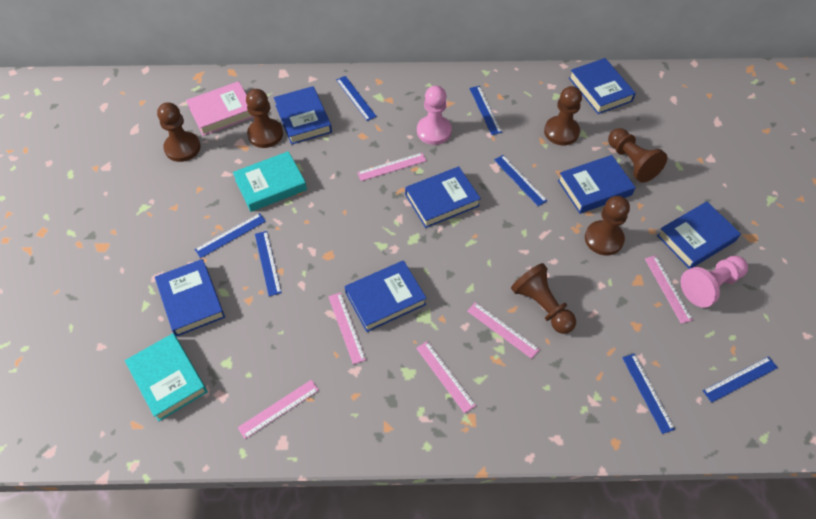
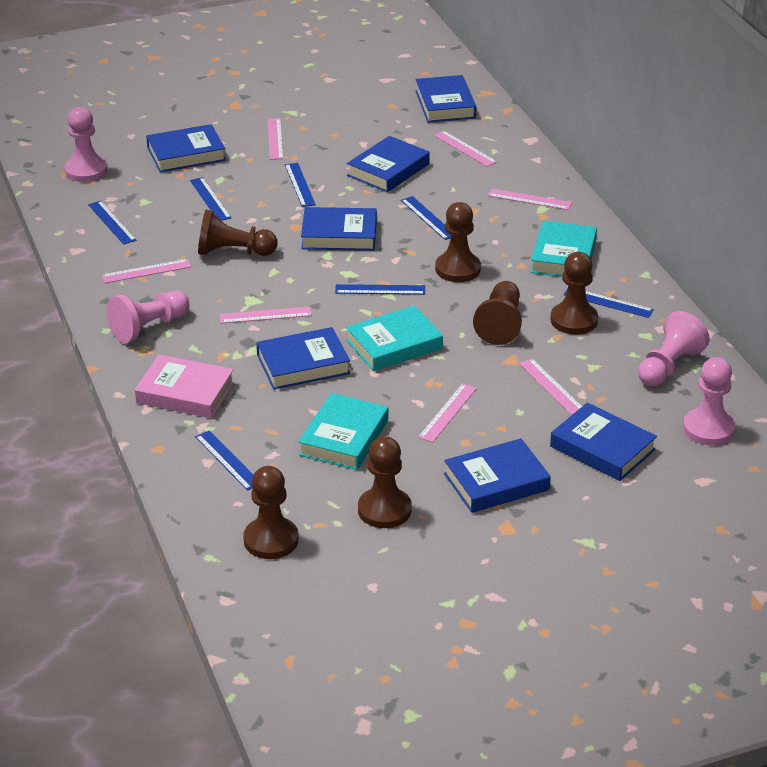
pink pawn: 2 -> 4
pink ruler: 6 -> 7
turquoise book: 2 -> 3

